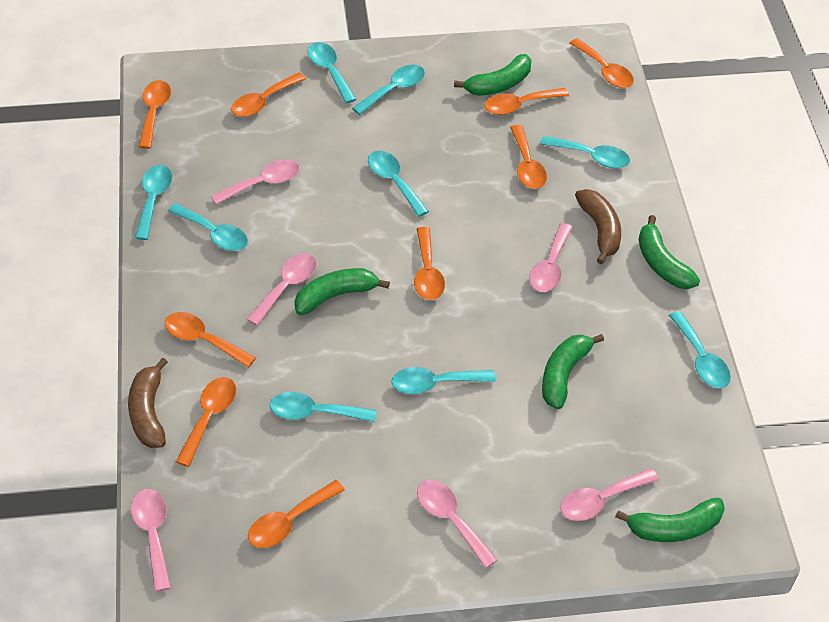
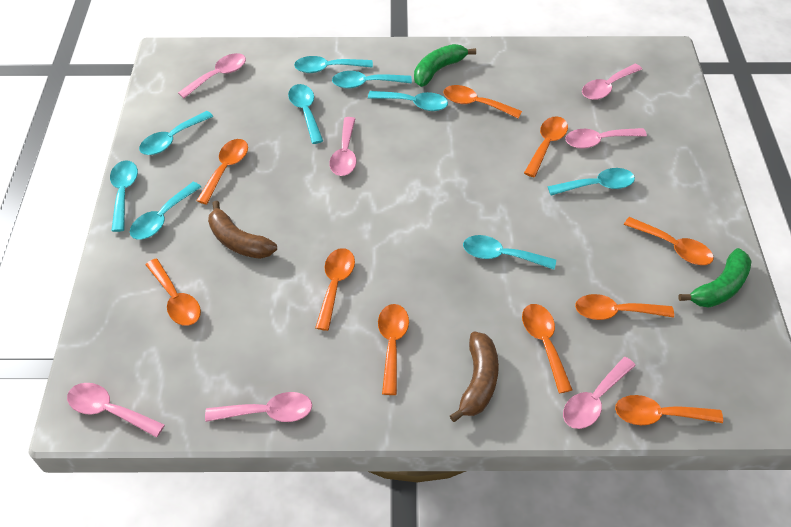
green banana: 5 -> 2
orange spoon: 9 -> 10
pink spoon: 6 -> 7

